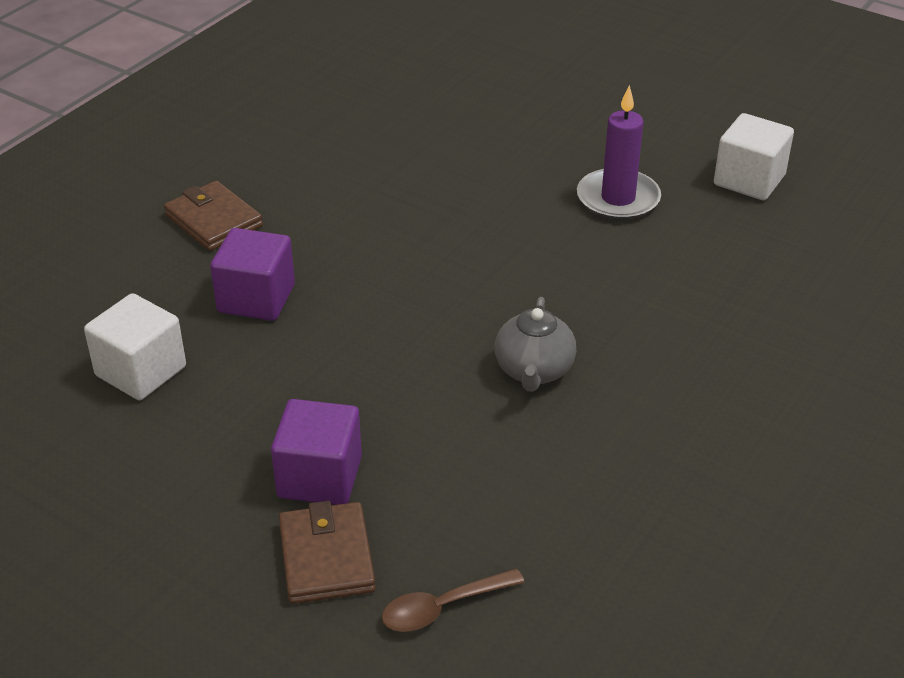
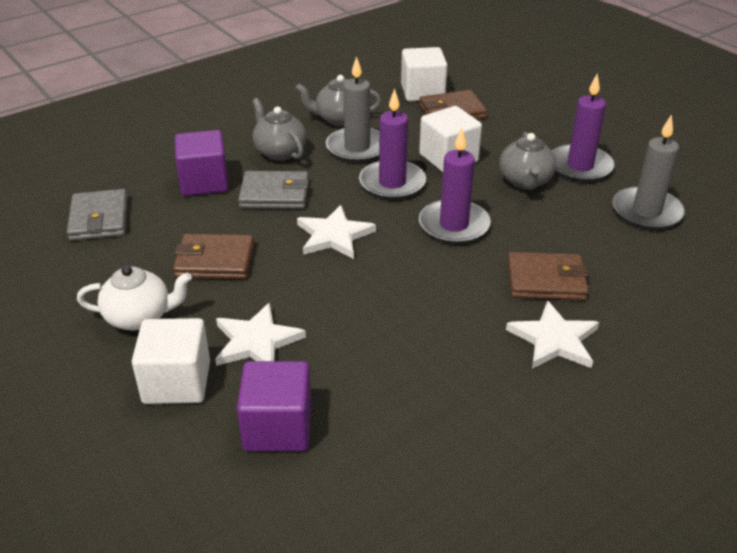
brown spoon: 1 -> 0
brown wallet: 2 -> 3
grey candle: 0 -> 2
grey teapot: 1 -> 3
grey wallet: 0 -> 2
purple candle: 1 -> 3
white cube: 2 -> 3
white star: 0 -> 3
white teapot: 0 -> 1

